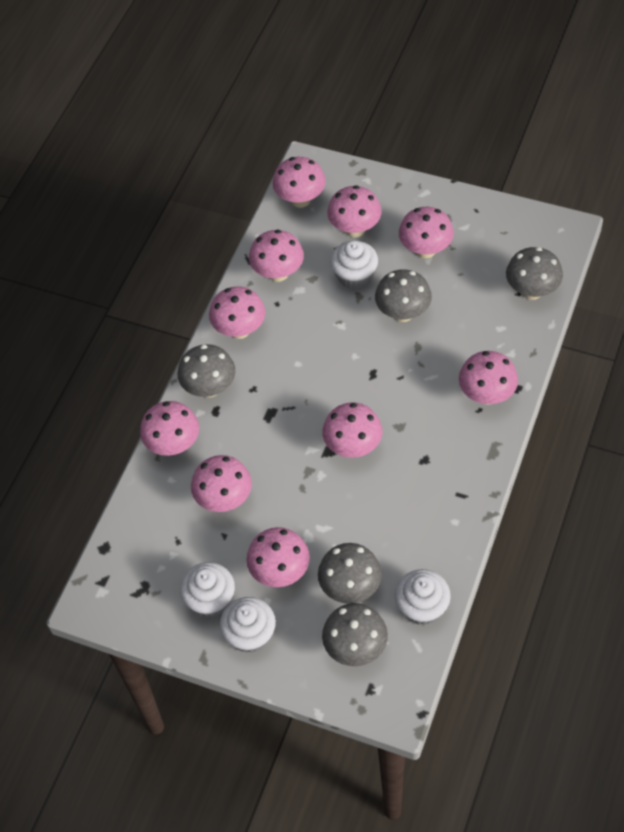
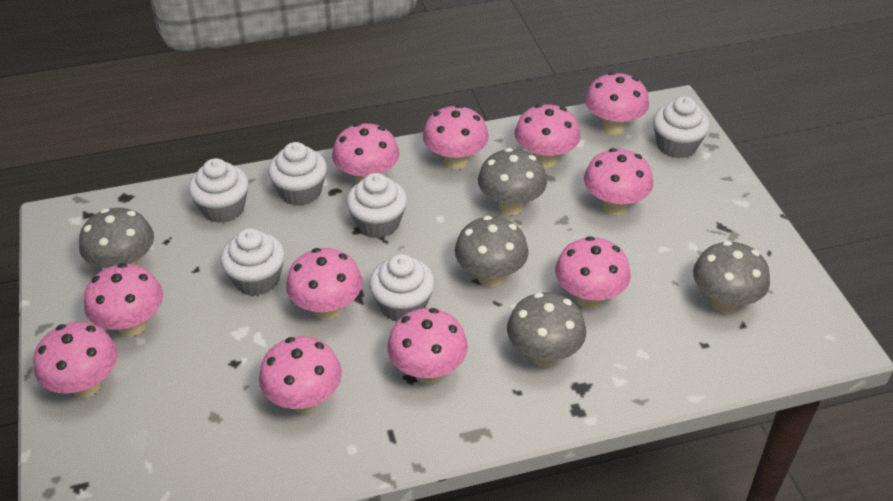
pink mushroom: 10 -> 11
white cupcake: 4 -> 6

